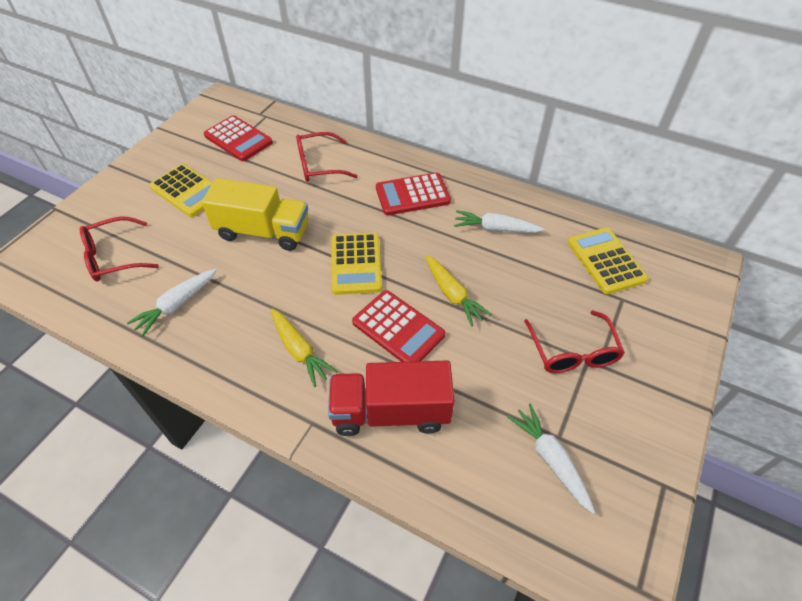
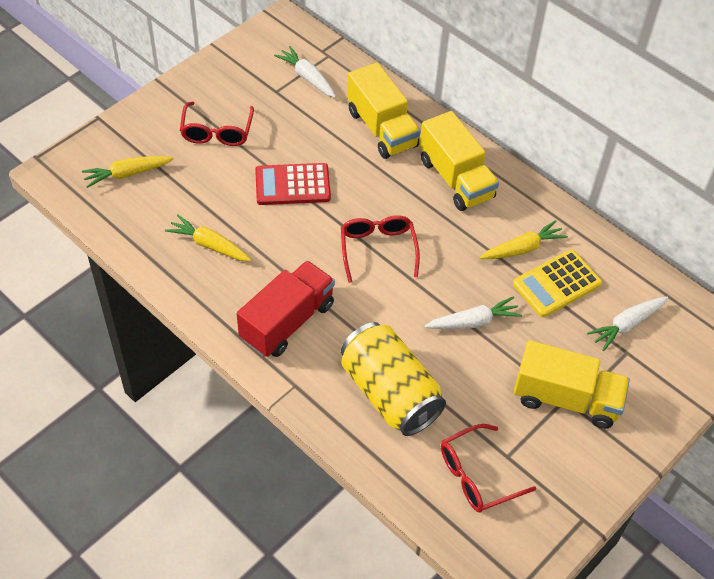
red calculator: 3 -> 1
yellow calculator: 3 -> 1
yellow can: 0 -> 1
yellow carrot: 2 -> 3
yellow truck: 1 -> 3

